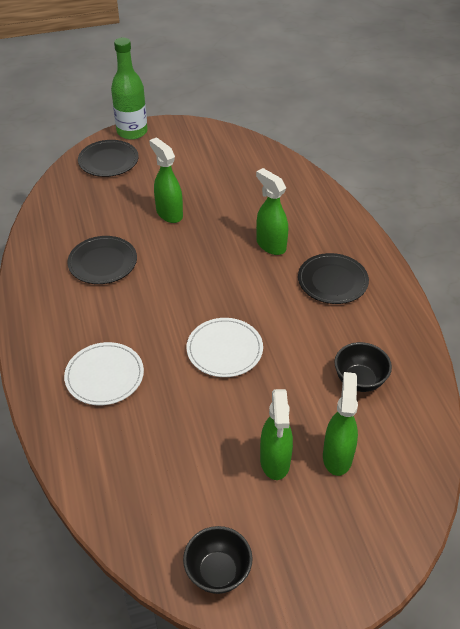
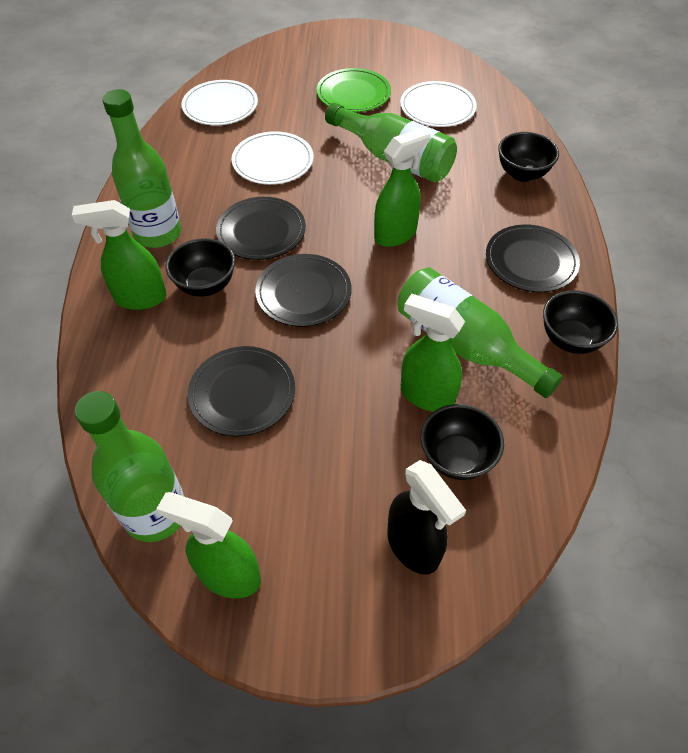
black bowl: 2 -> 4
black plate: 3 -> 4
black spray bottle: 0 -> 1
green bottle: 1 -> 4
green plate: 0 -> 1
white plate: 2 -> 3

